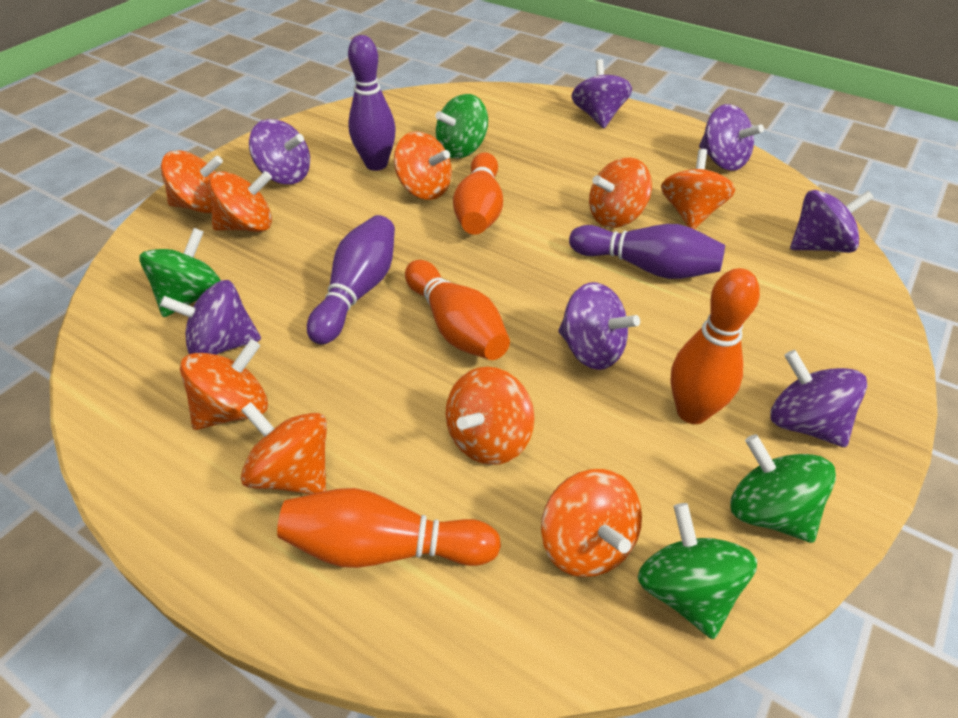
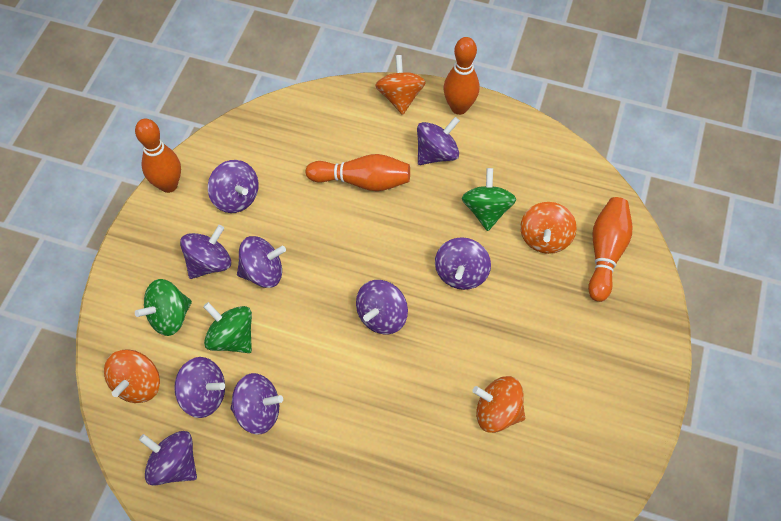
green spinning top: 4 -> 3
orange spinning top: 9 -> 4
purple bowling pin: 3 -> 0
purple spinning top: 7 -> 9

